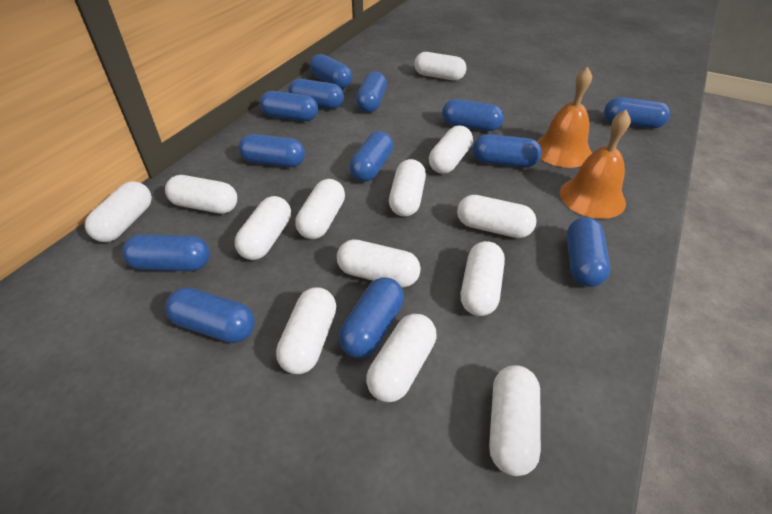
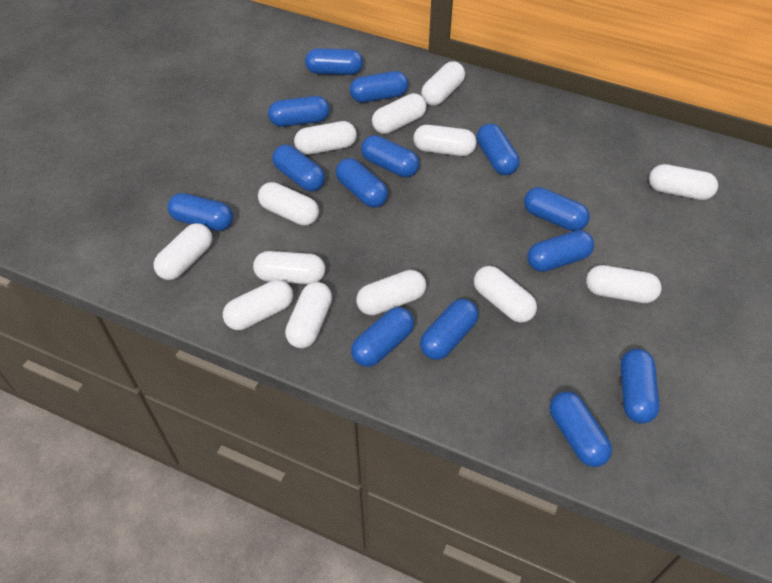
blue capsule: 13 -> 14
orange bell: 2 -> 0

